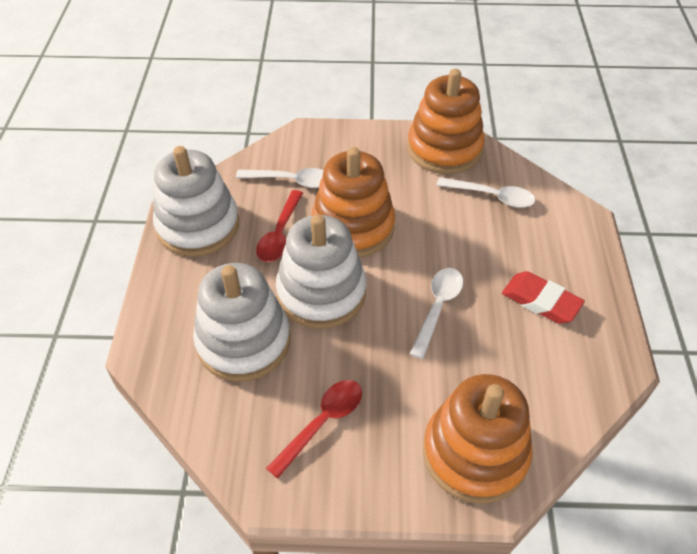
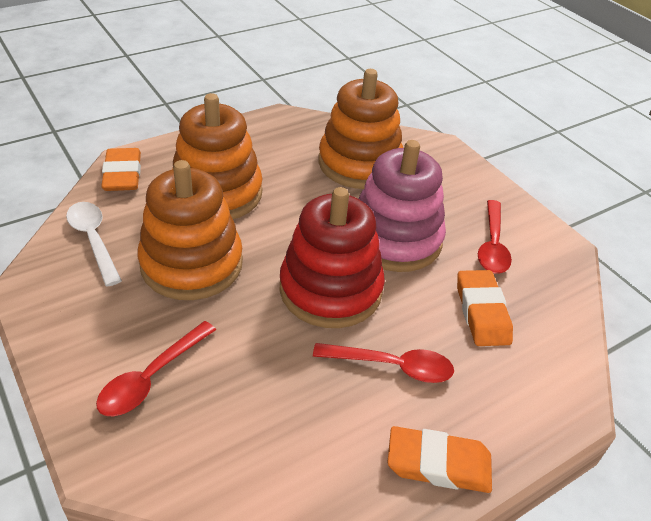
orange eraser: 0 -> 3
pink stacking toy: 0 -> 1
red eraser: 1 -> 0
red spoon: 2 -> 3
red stacking toy: 0 -> 1
white spoon: 3 -> 1
white stacking toy: 3 -> 0

